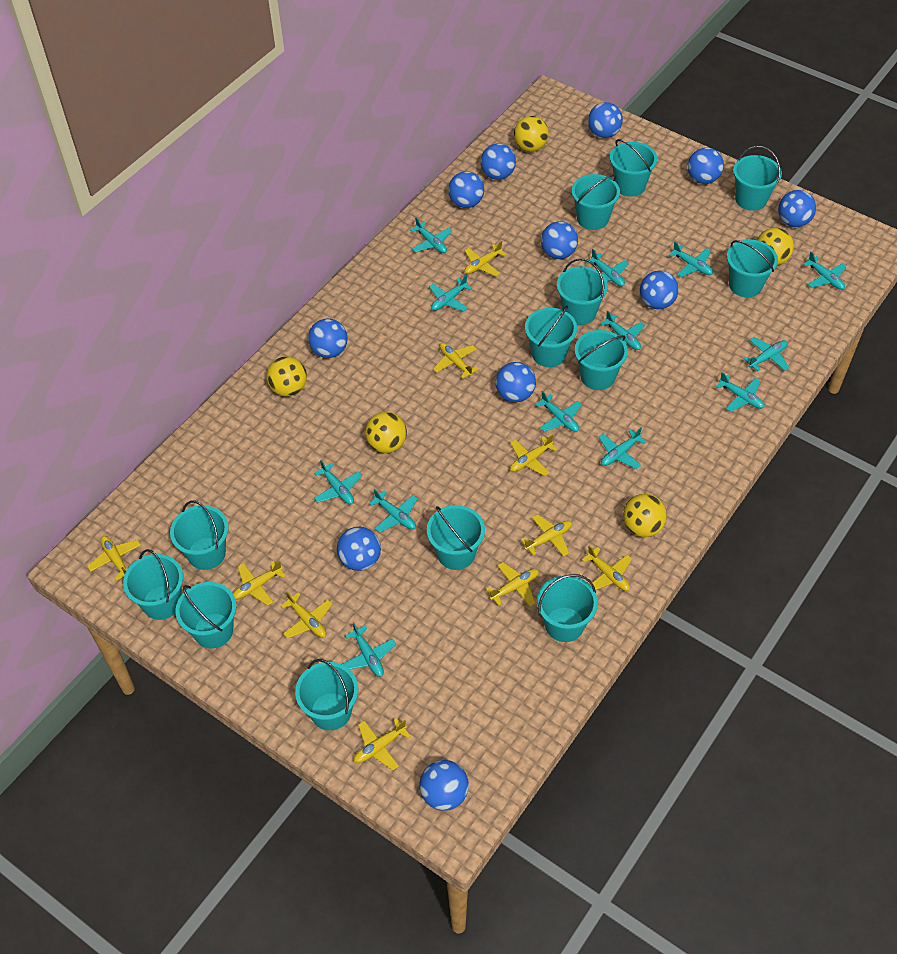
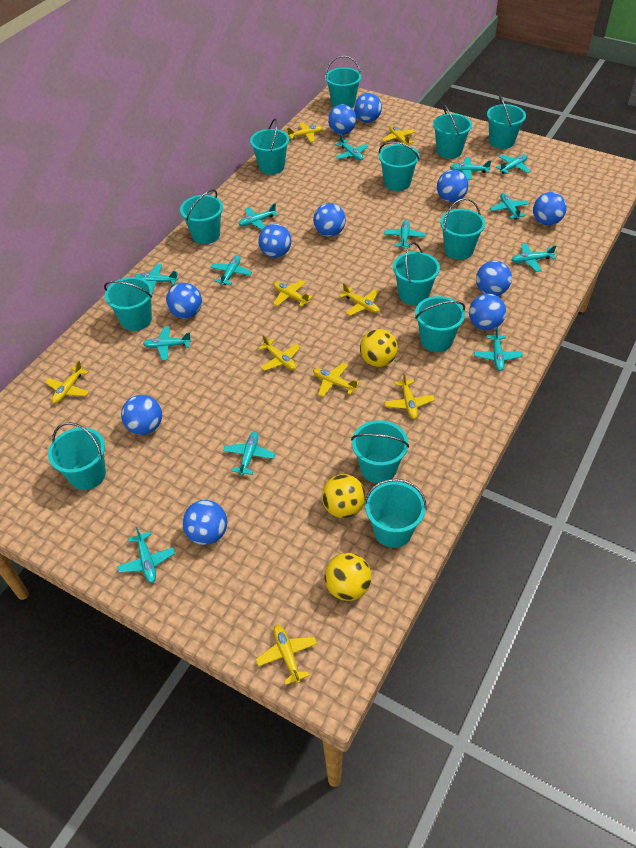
yellow ball: 5 -> 3
yellow plane: 10 -> 9

